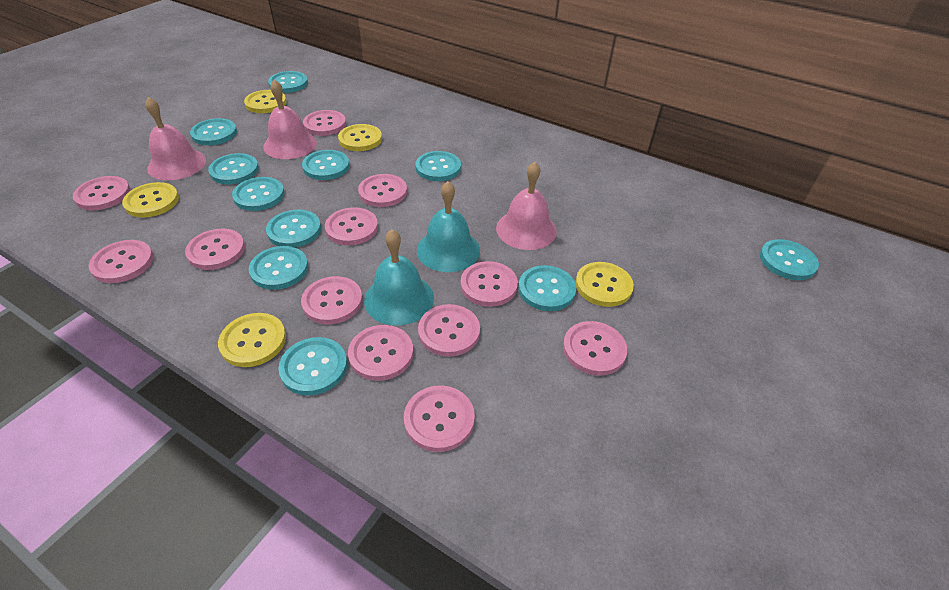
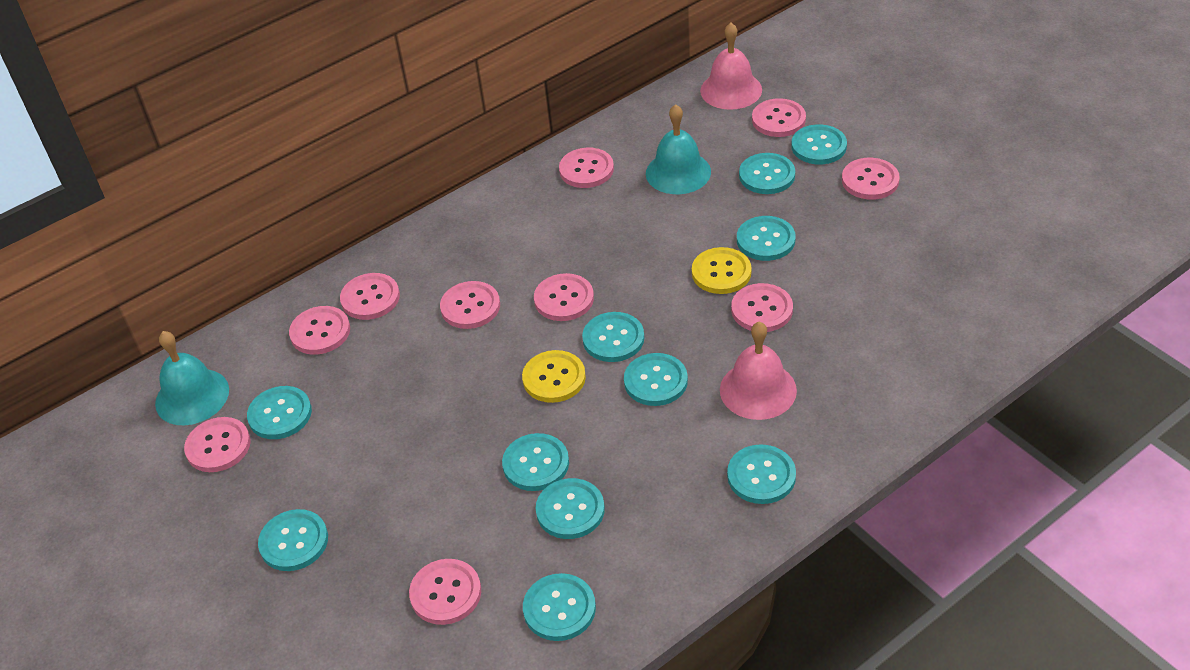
pink bell: 3 -> 2
pink button: 12 -> 10
yellow button: 5 -> 2

